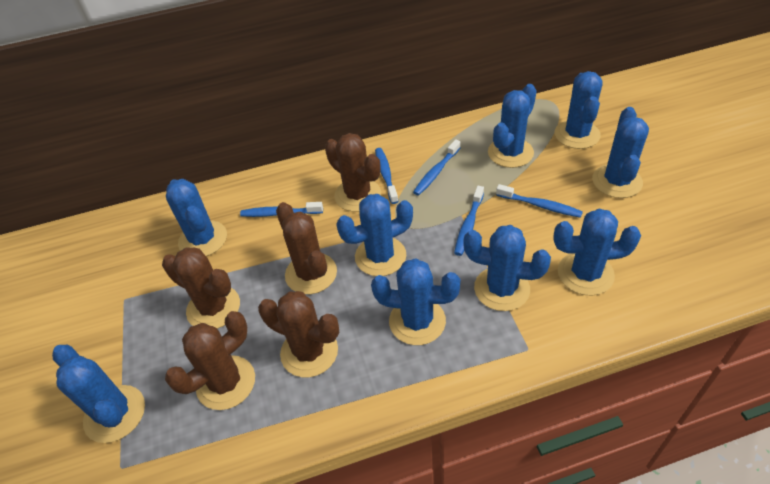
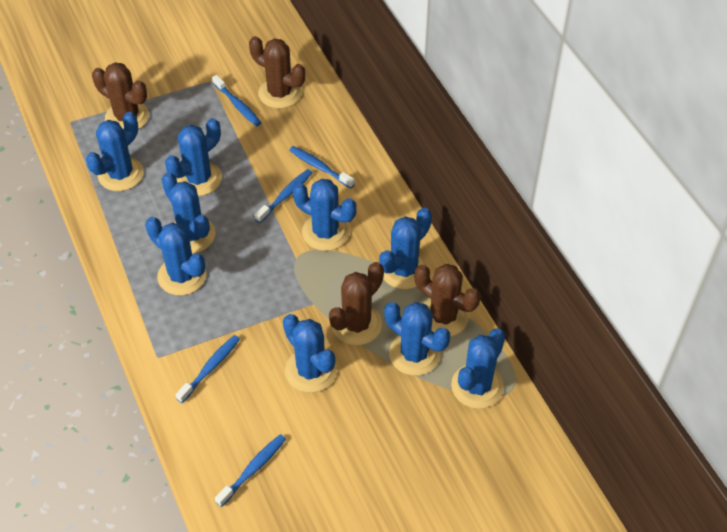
brown cactus: 5 -> 4

